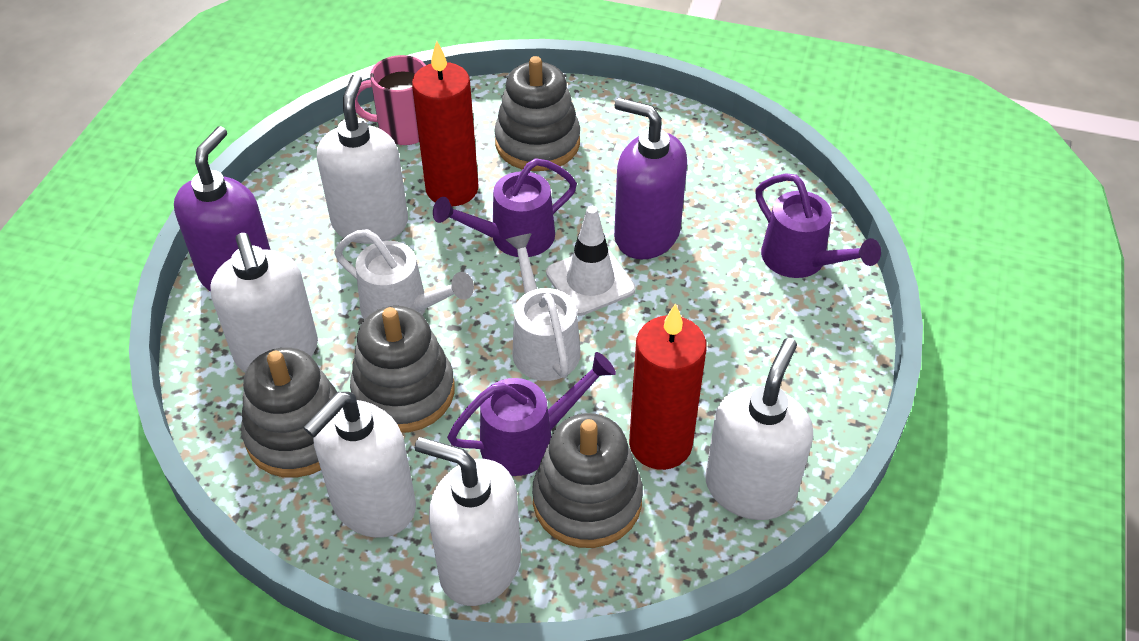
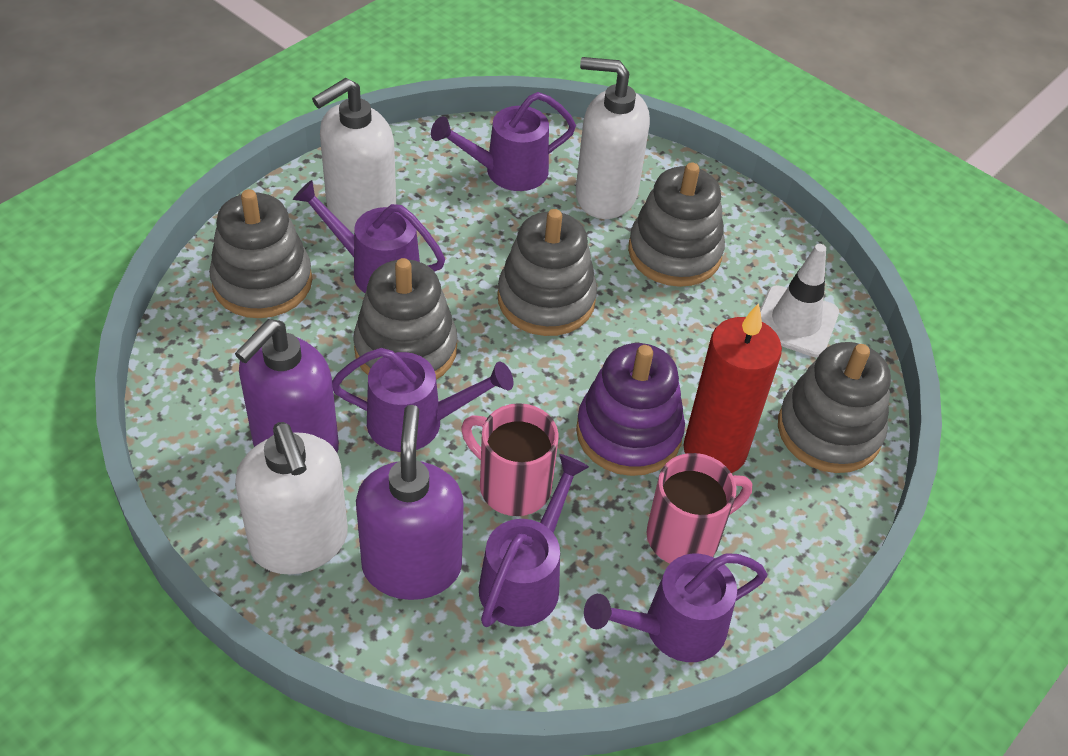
grey stacking toy: 4 -> 5
pink mug: 1 -> 2
purple stacking toy: 0 -> 1
purple watering can: 3 -> 5
red candle: 2 -> 1
white soap dispenser: 5 -> 3
white watering can: 2 -> 0

